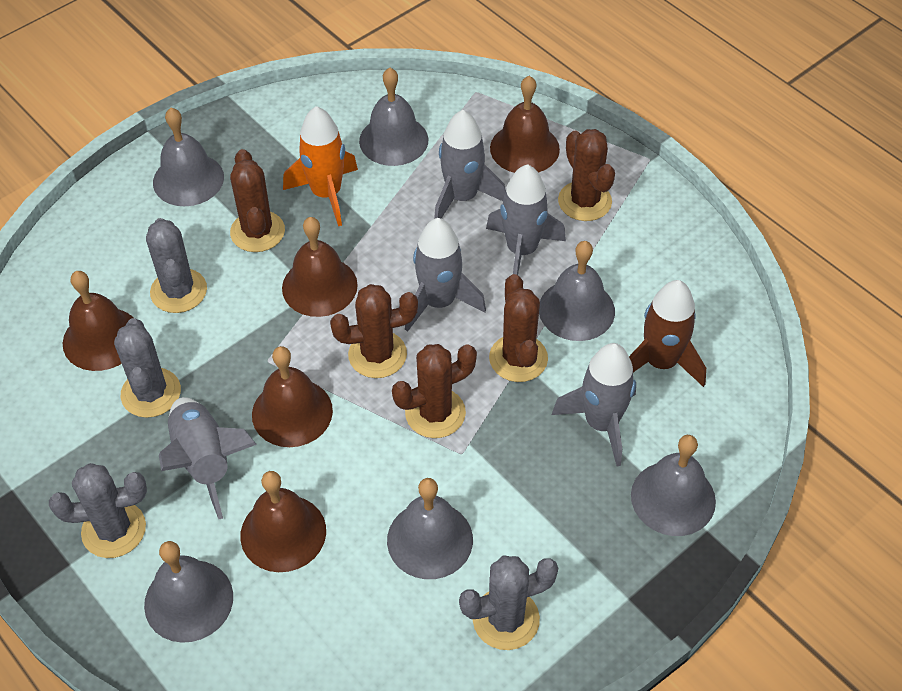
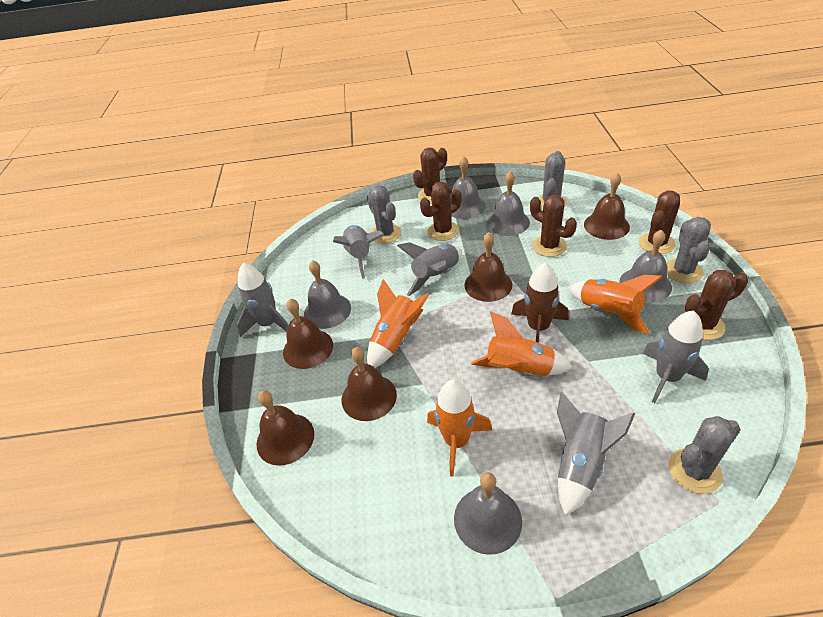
grey bell: 6 -> 5
orange rocket: 1 -> 4

